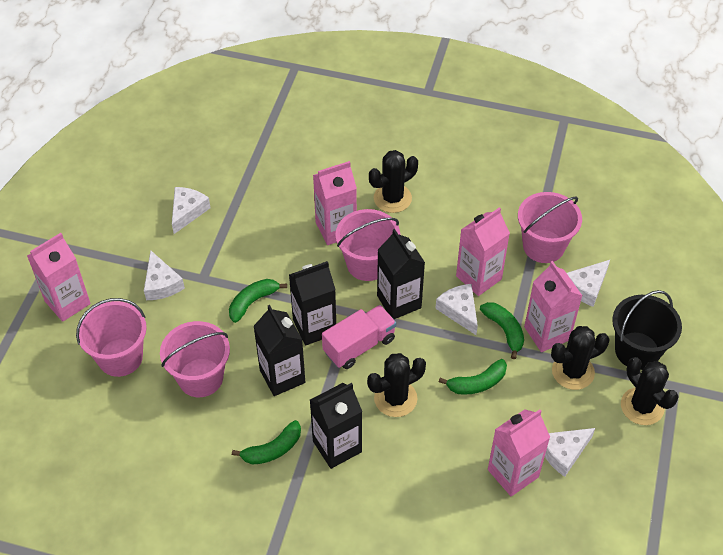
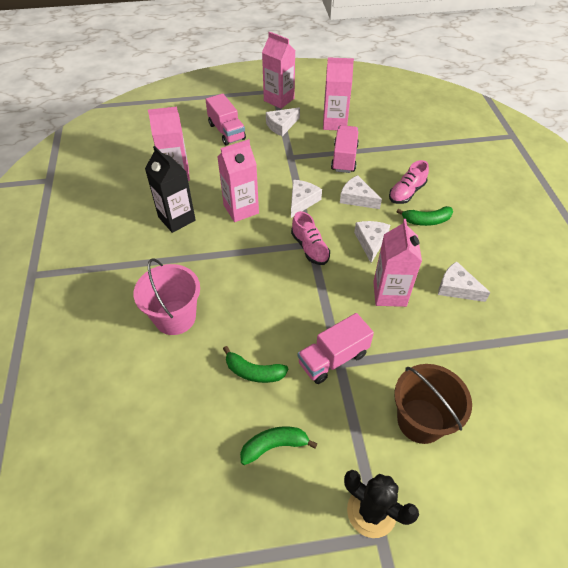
black bucket: 1 -> 0
black cactus: 4 -> 1
black carton: 4 -> 1
brown bucket: 0 -> 1
green banana: 4 -> 3
pink bucket: 4 -> 1
pink shoe: 0 -> 2
pink truck: 1 -> 3

